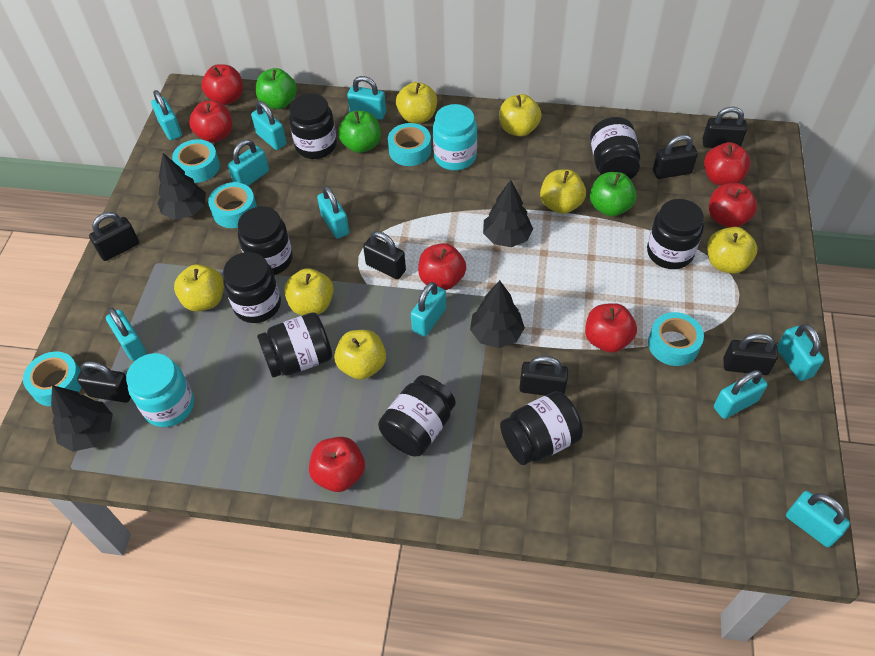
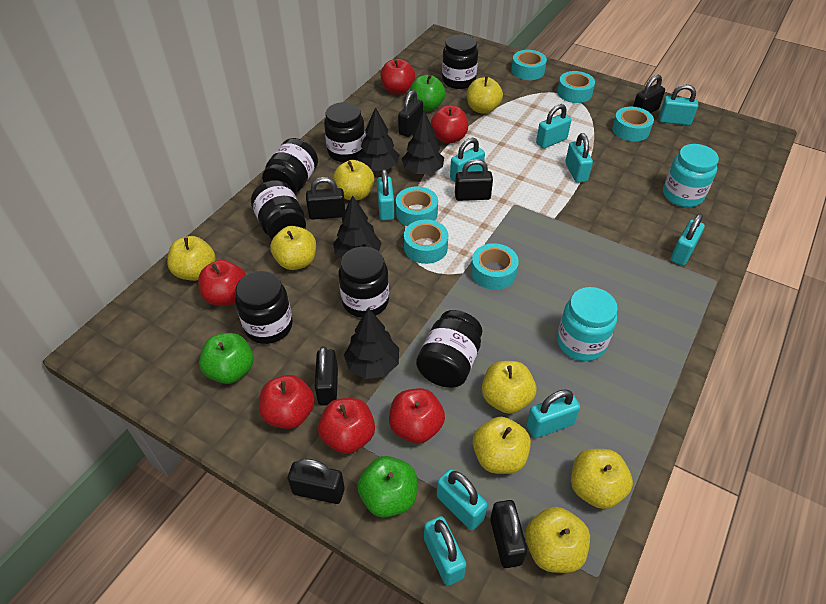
black jar: 8 -> 7
red apple: 7 -> 6
turquoise padlock: 10 -> 9
turquoise tape: 5 -> 6
yellow apple: 7 -> 8

